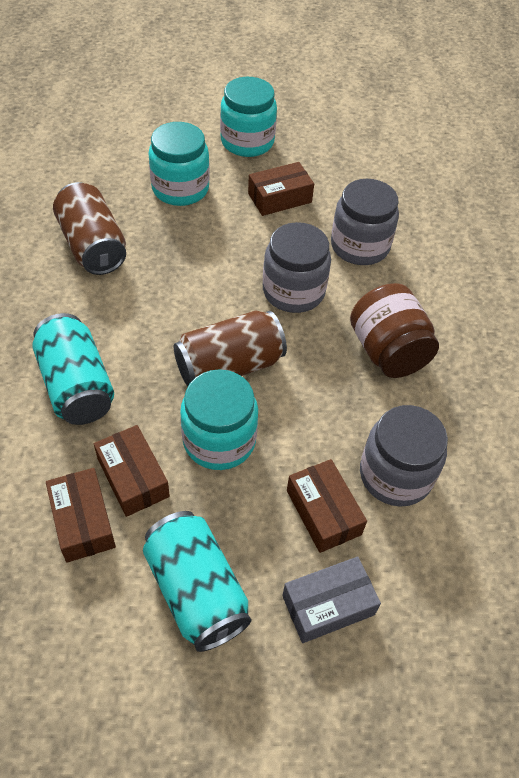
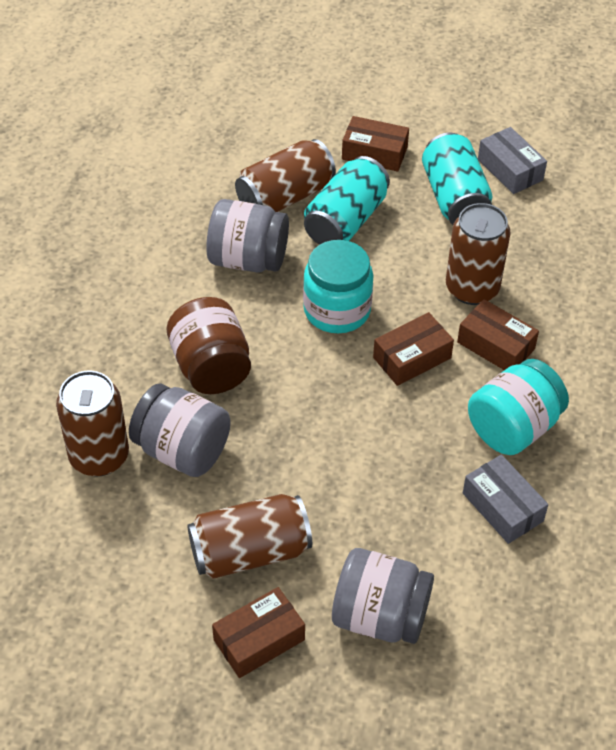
brown can: 2 -> 4
grey box: 1 -> 2
turquoise jar: 3 -> 2

